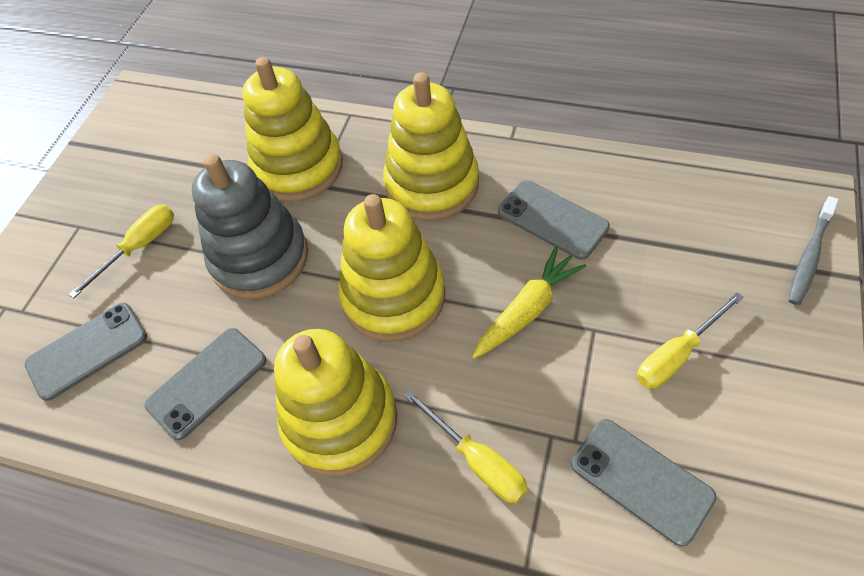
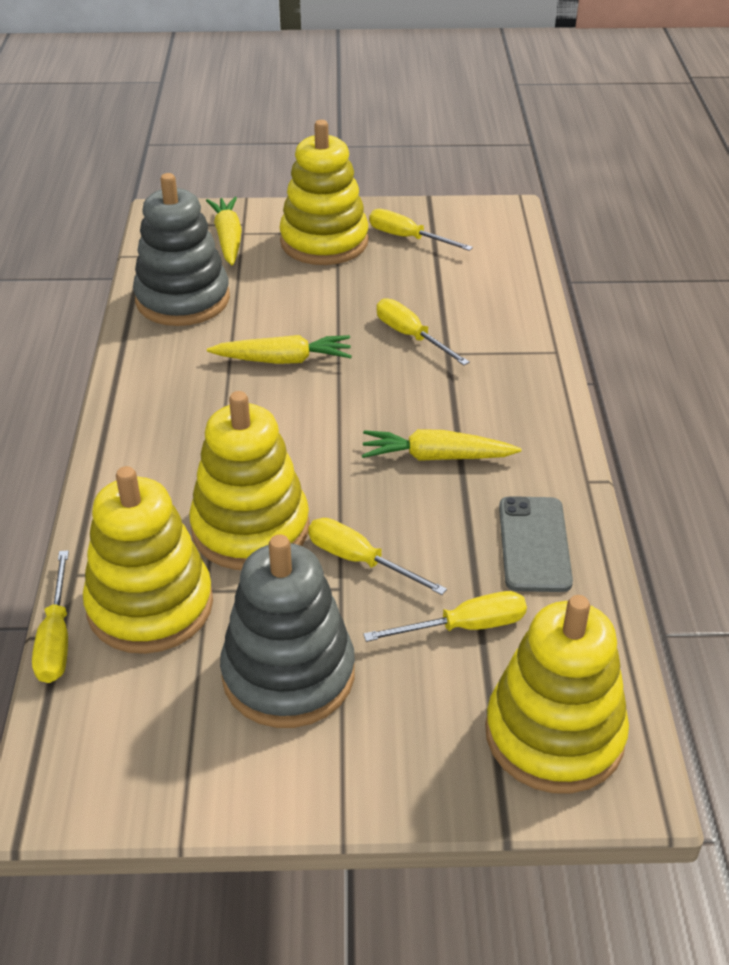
grey phone: 4 -> 1
grey stacking toy: 1 -> 2
grey toothbrush: 1 -> 0
yellow carrot: 1 -> 3
yellow screwdriver: 3 -> 5

